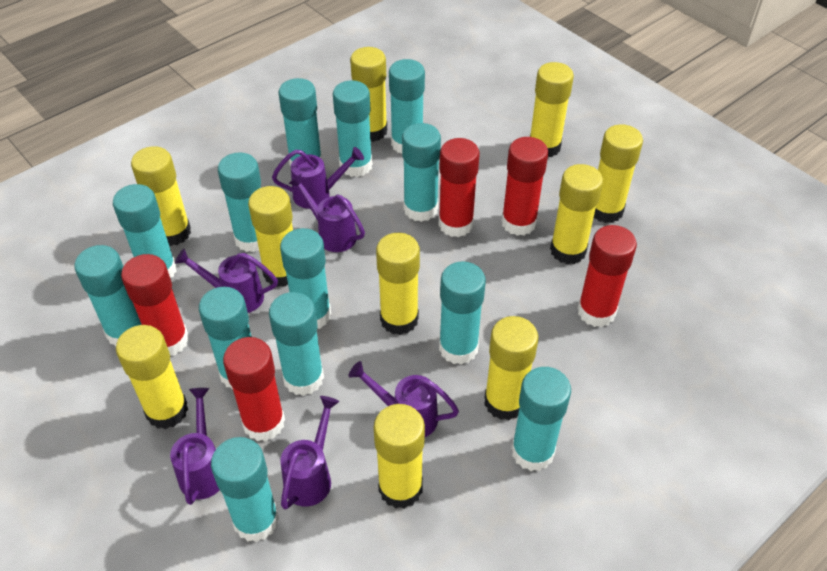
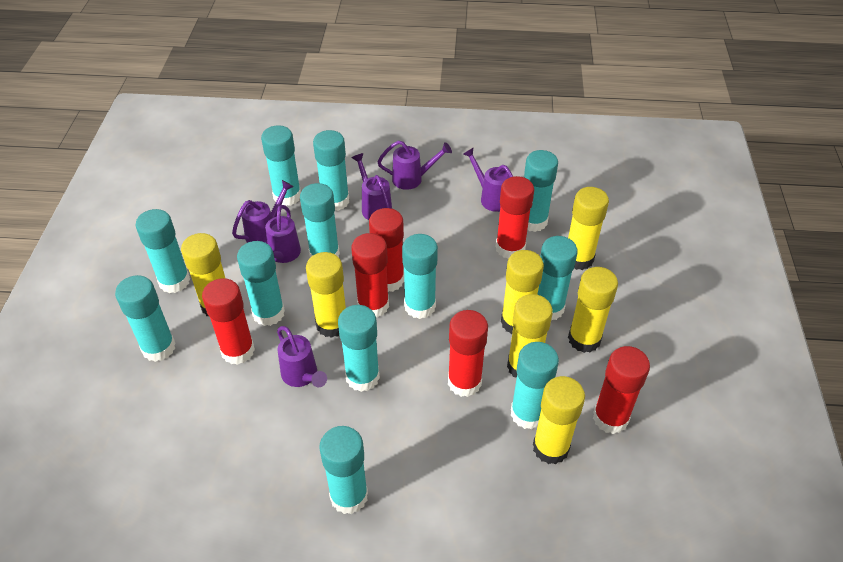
red glue stick: 5 -> 6
turquoise glue stick: 13 -> 12
yellow glue stick: 10 -> 7

